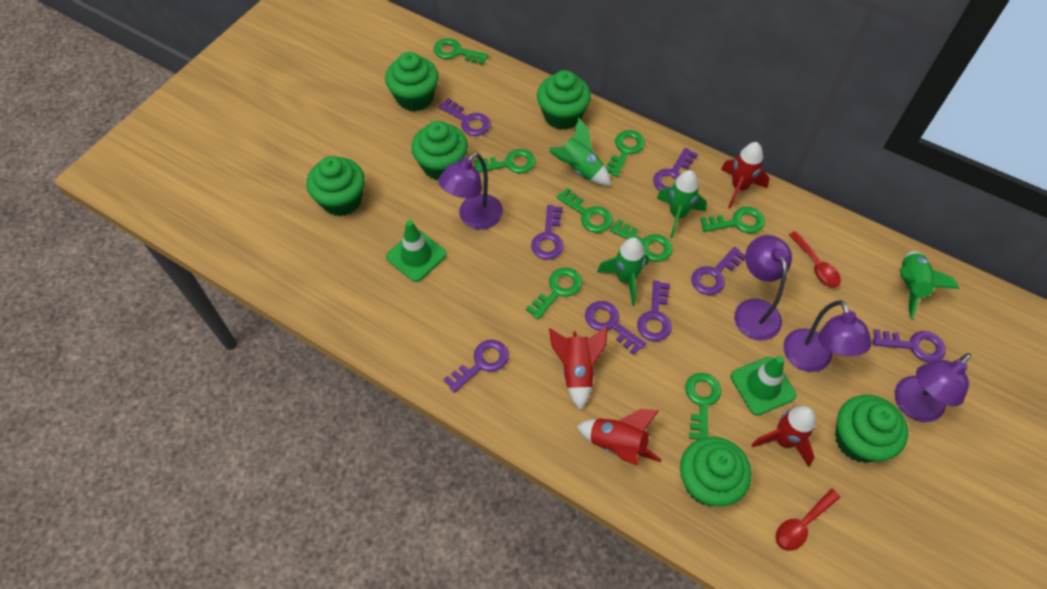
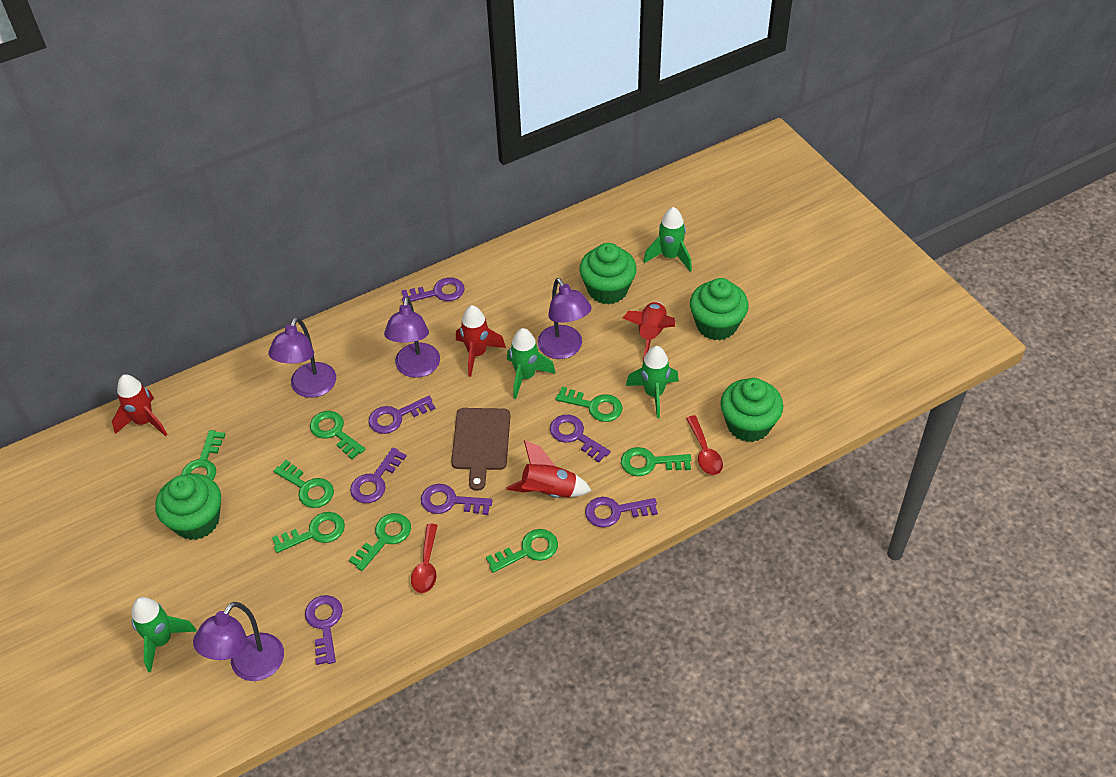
brown cutting board: 0 -> 1
green cupcake: 6 -> 4
green traffic cone: 2 -> 0
purple key: 8 -> 7

